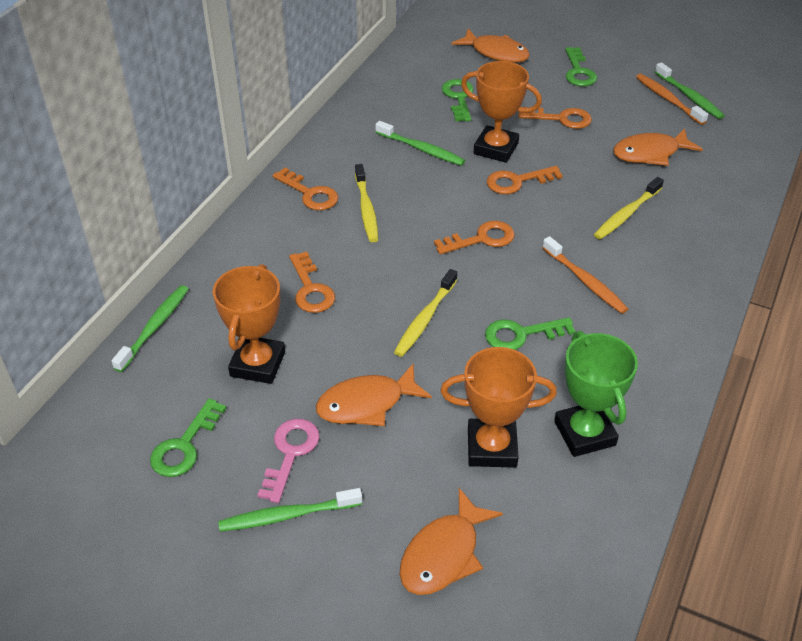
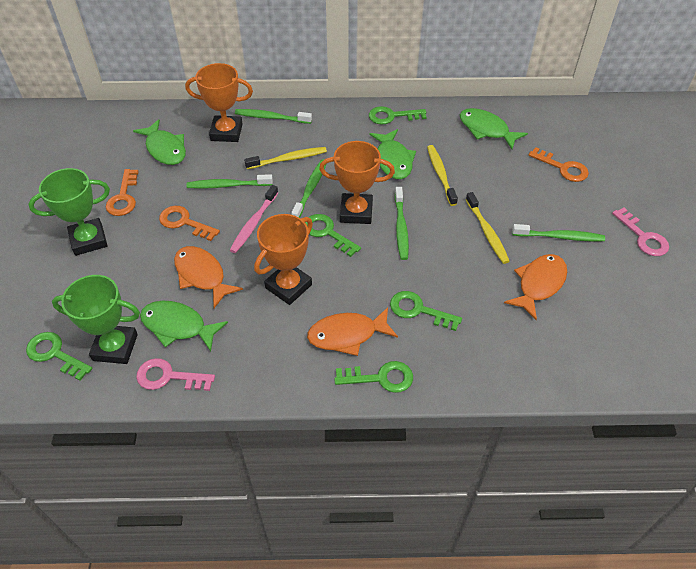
green fish: 0 -> 4
green key: 4 -> 5
green toothbrush: 4 -> 5
green trophy: 1 -> 2
orange fish: 4 -> 3
orange key: 5 -> 3
orange toothbrush: 2 -> 0
pink key: 1 -> 2
pink toothbrush: 0 -> 1

